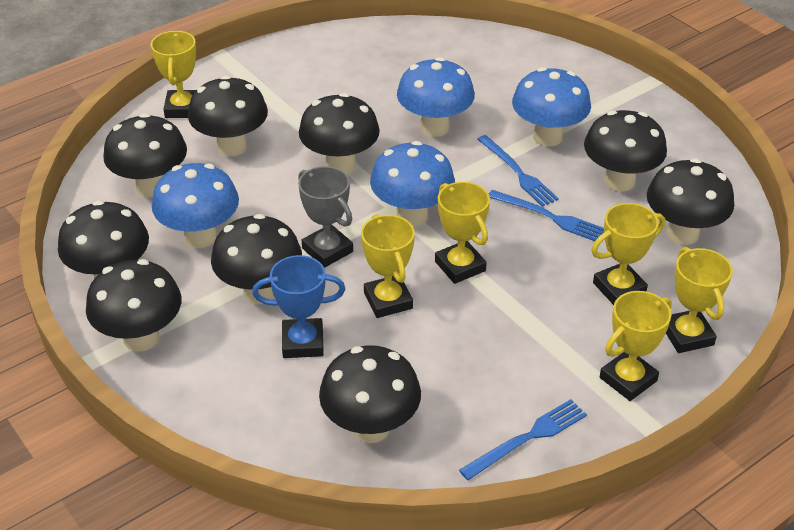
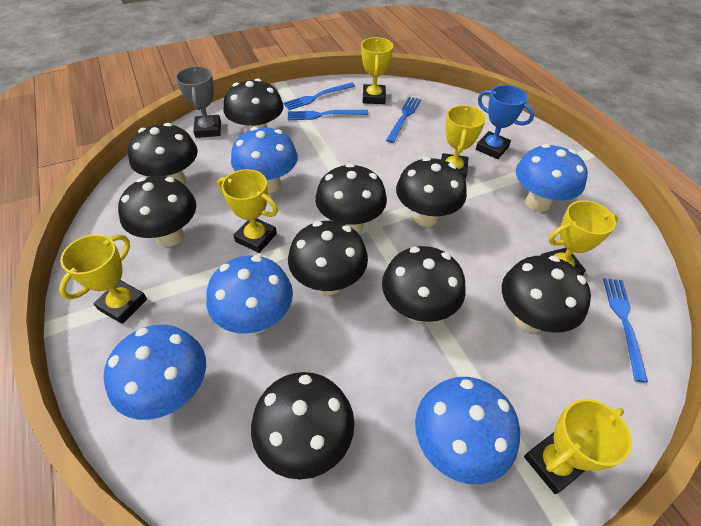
blue fork: 3 -> 4
blue mushroom: 4 -> 5

